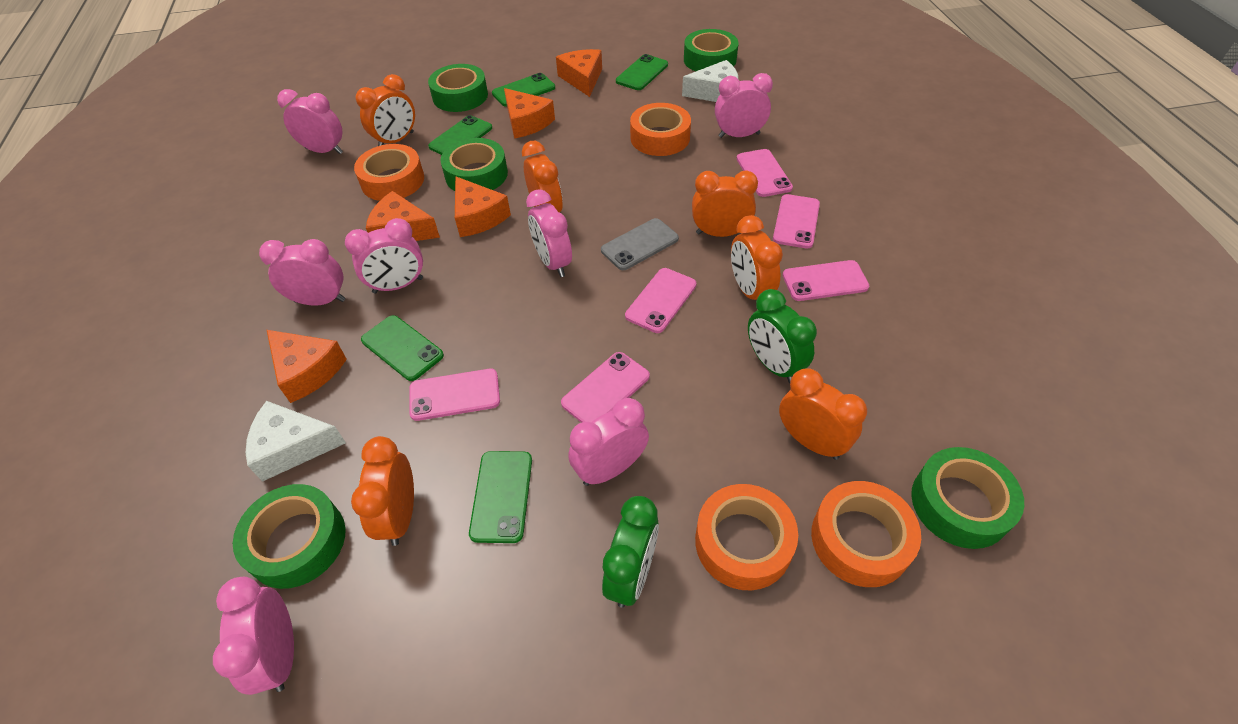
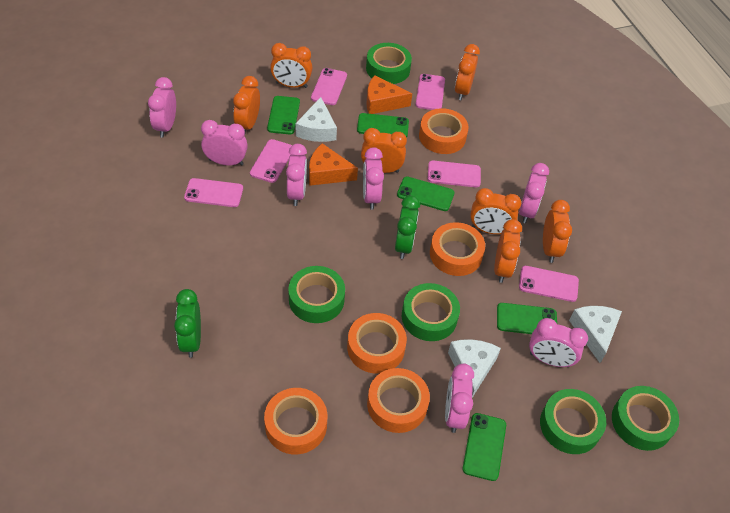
grey phone: 1 -> 0
orange cheese: 5 -> 2
orange clock: 6 -> 7
orange tape: 4 -> 5
white cheese: 2 -> 3

